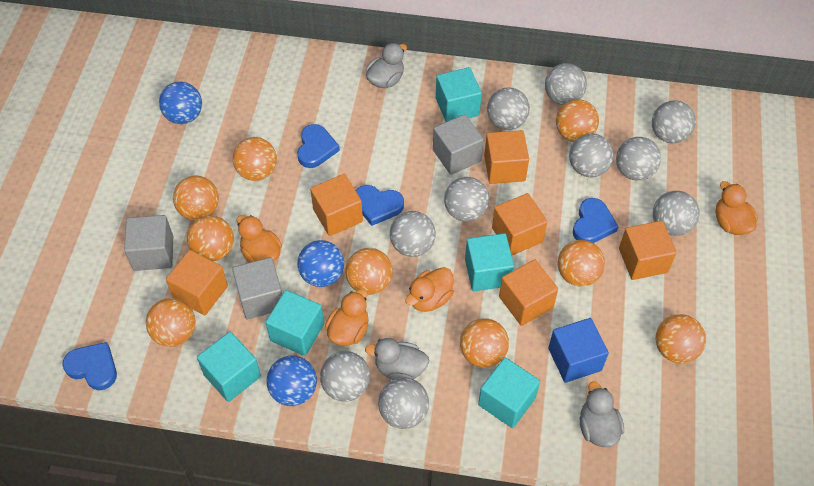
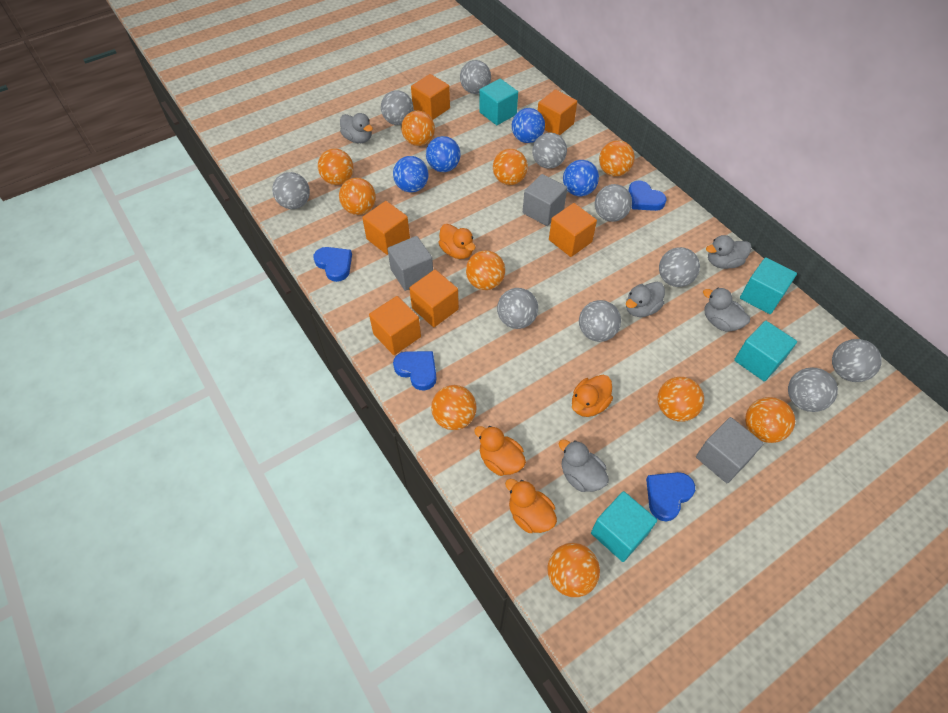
blue ball: 3 -> 4
blue cube: 1 -> 0
grey duck: 3 -> 5
orange ball: 9 -> 10
turquoise cube: 5 -> 4

